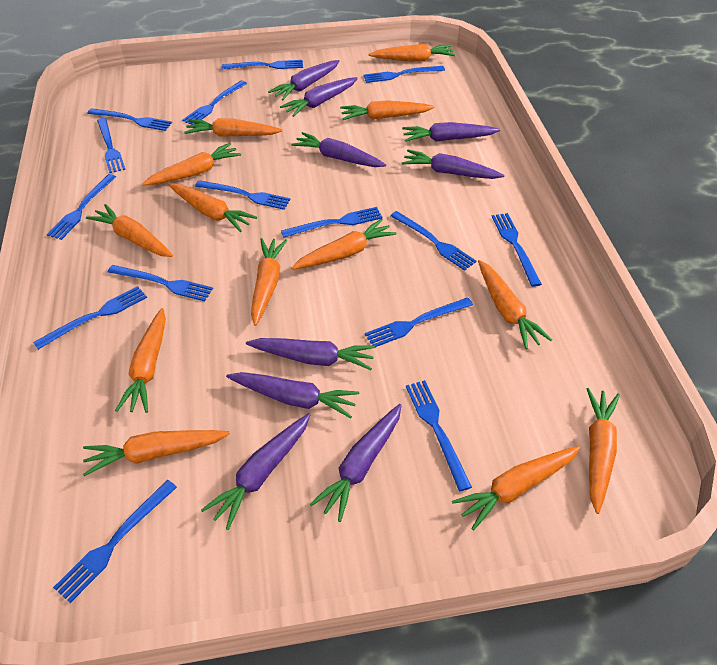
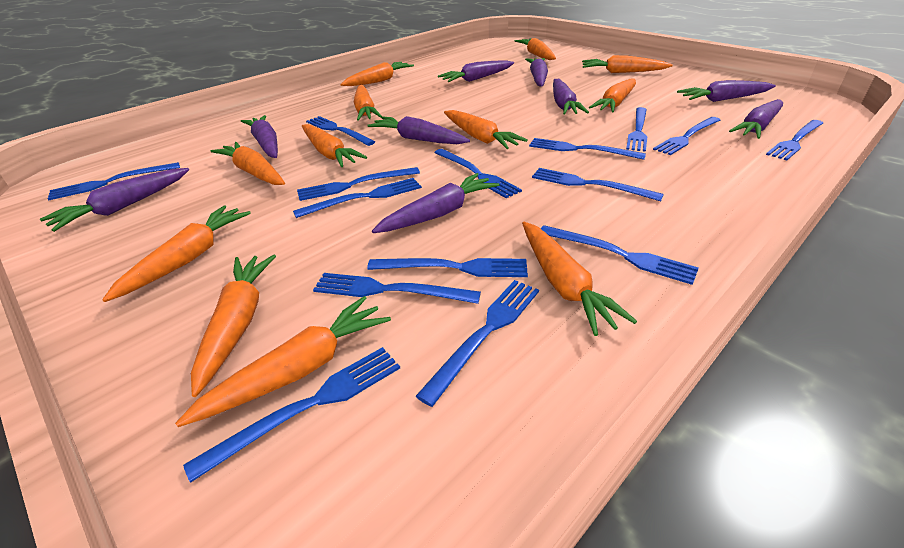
orange carrot: 13 -> 12

